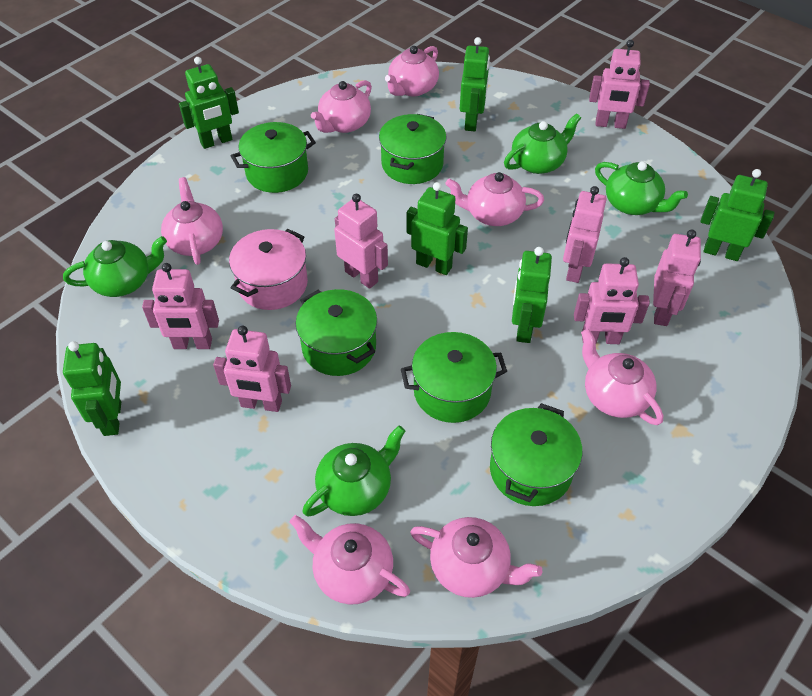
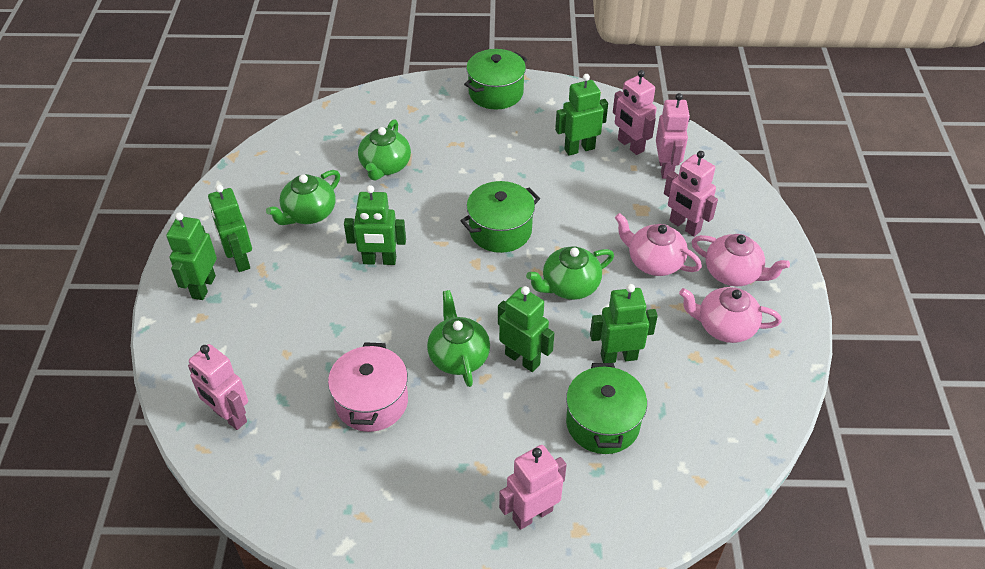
green pot: 5 -> 3
pink robot: 7 -> 5
pink teapot: 7 -> 3

